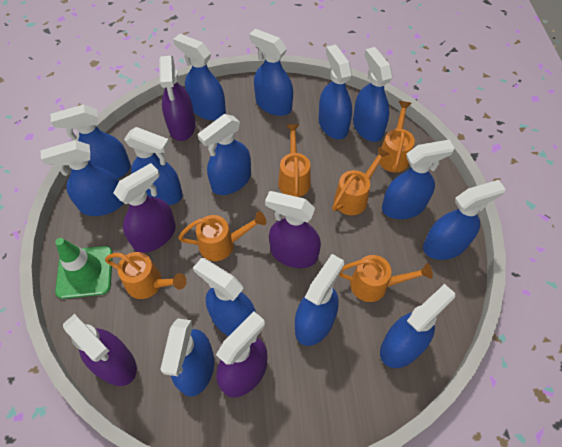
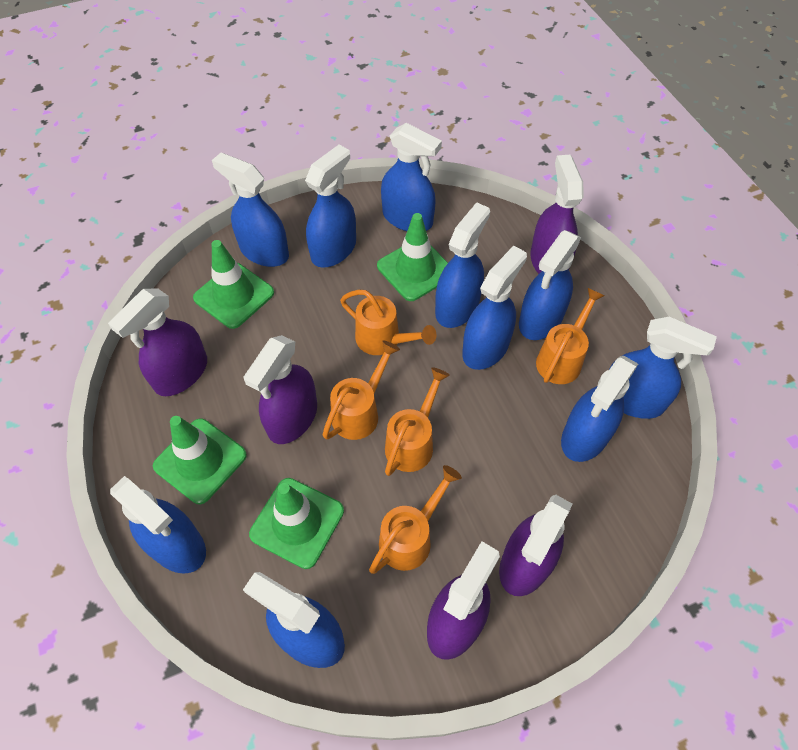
blue spray bottle: 14 -> 10
green traffic cone: 1 -> 4
orange watering can: 6 -> 5

